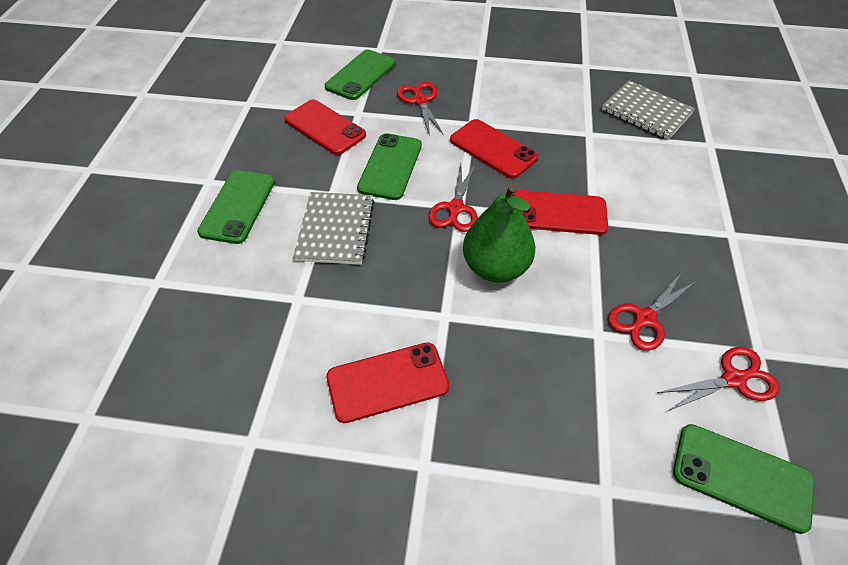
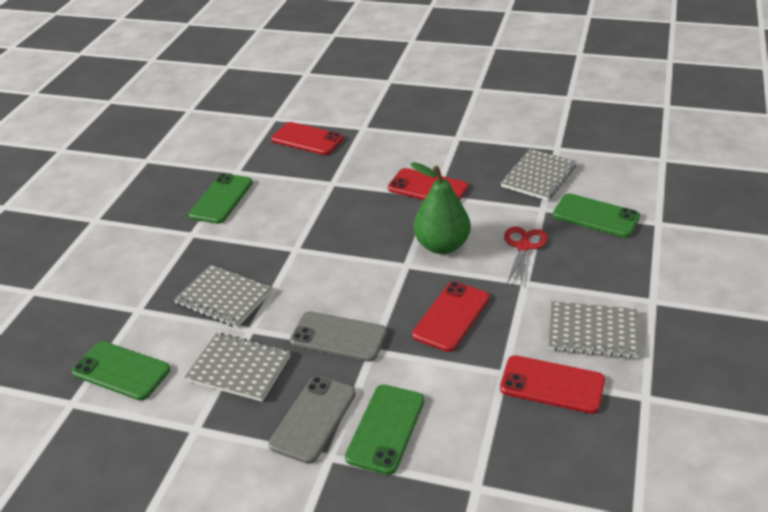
grey notebook: 2 -> 4
grey phone: 0 -> 2
red scissors: 4 -> 1

